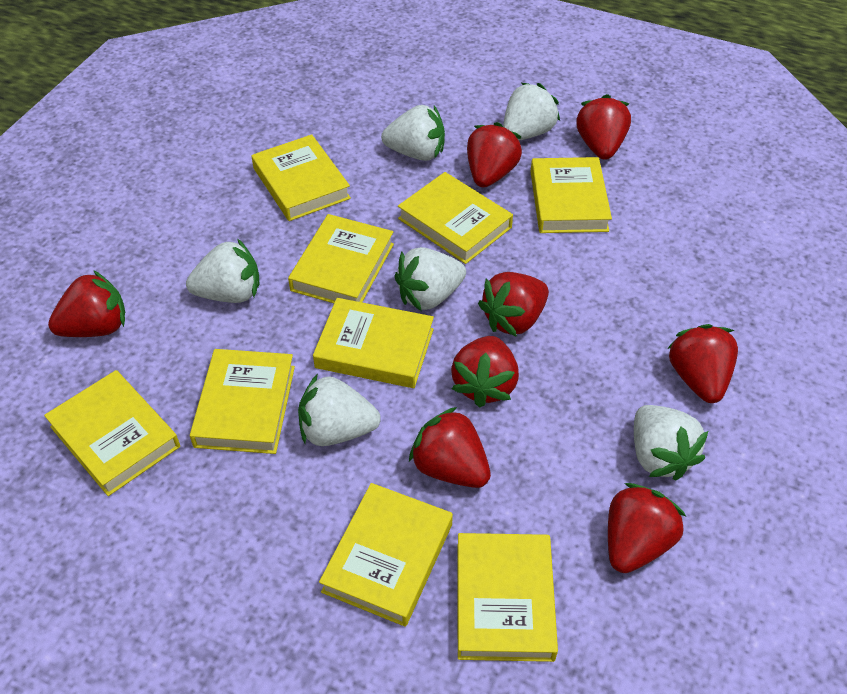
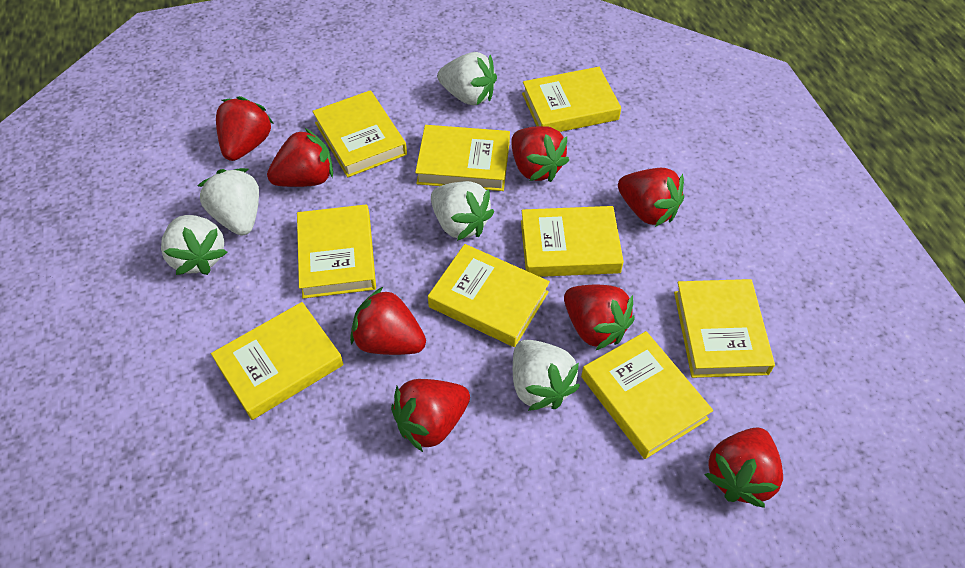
white strawberry: 6 -> 5

